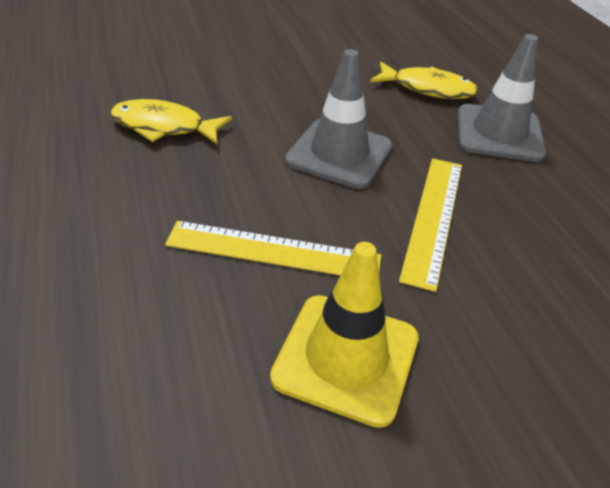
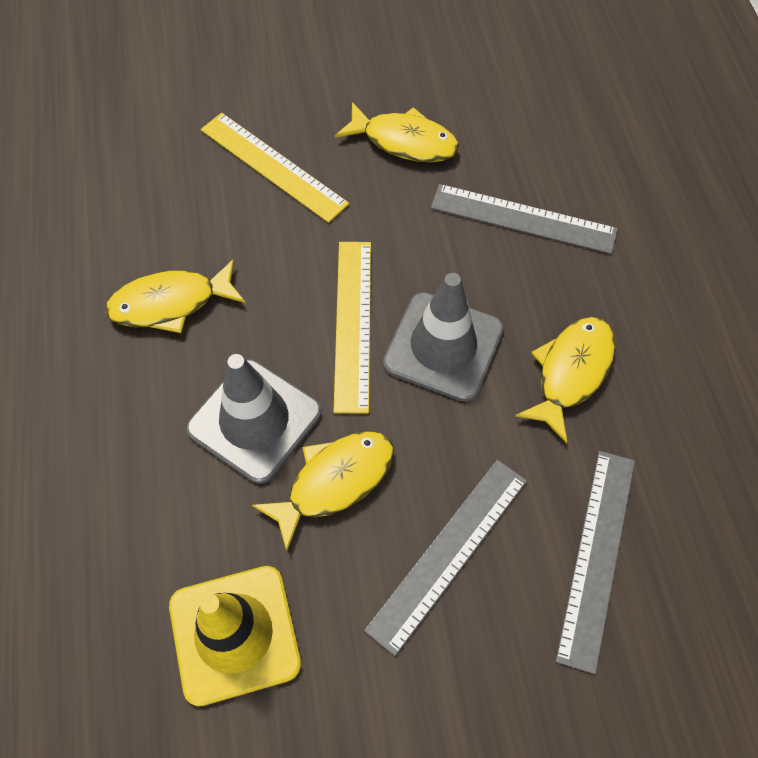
grey ruler: 0 -> 3
yellow fish: 2 -> 4

